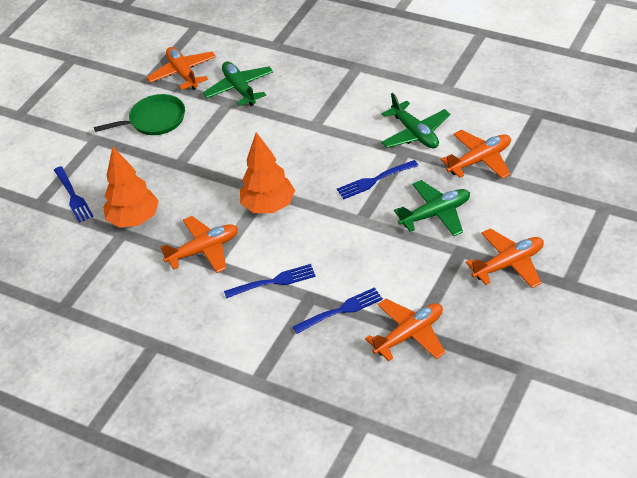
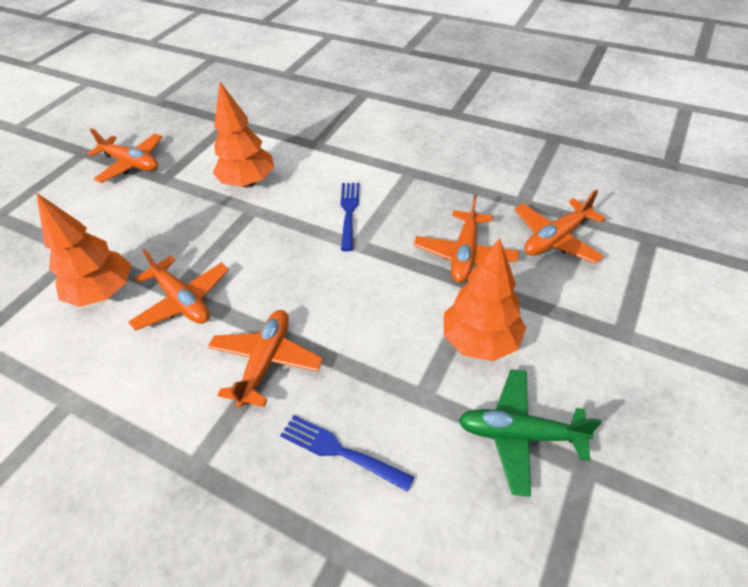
blue fork: 4 -> 2
green pan: 1 -> 0
green plane: 3 -> 1
orange tree: 2 -> 3

